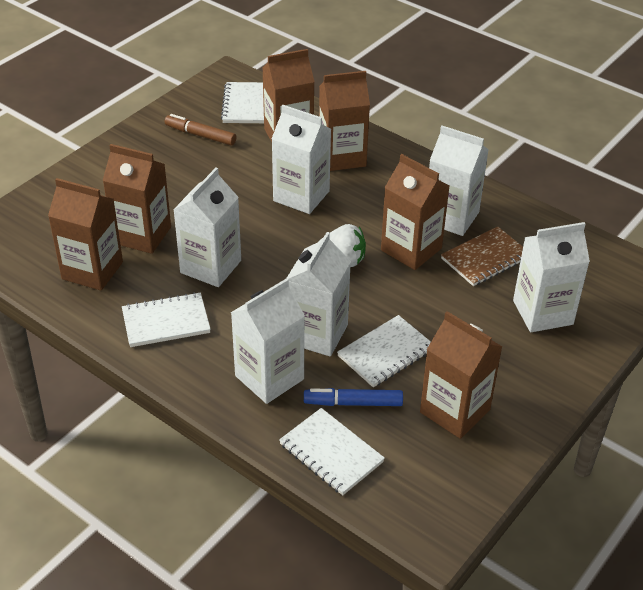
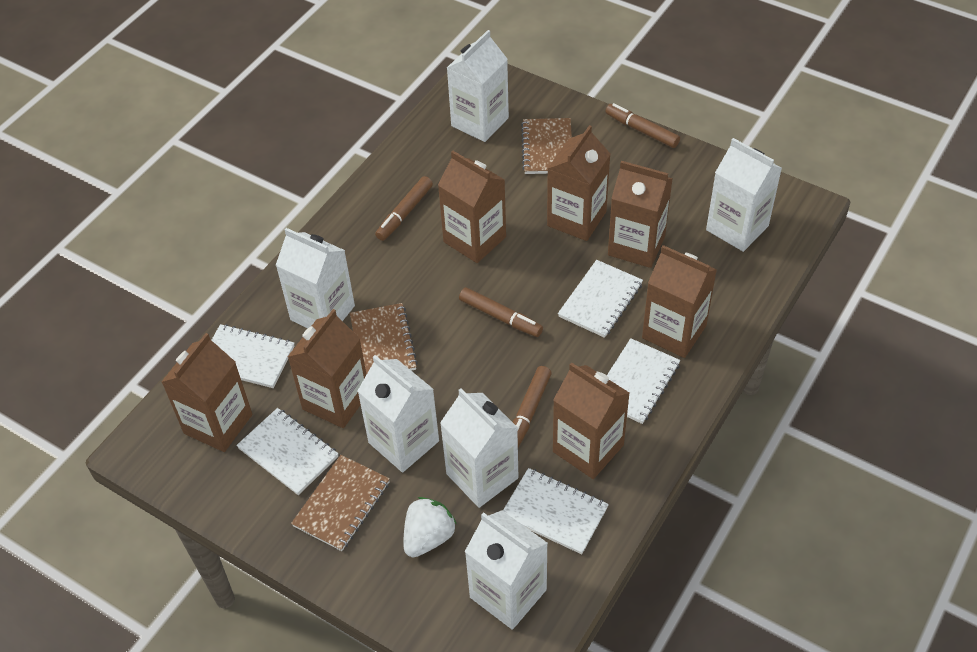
blue marker: 1 -> 0
brown carton: 6 -> 7
brown marker: 1 -> 4
brown notebook: 1 -> 3
white notebook: 4 -> 5

